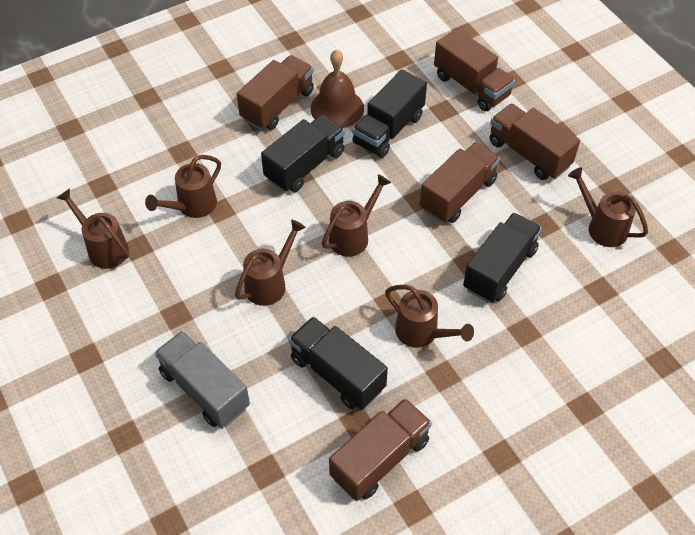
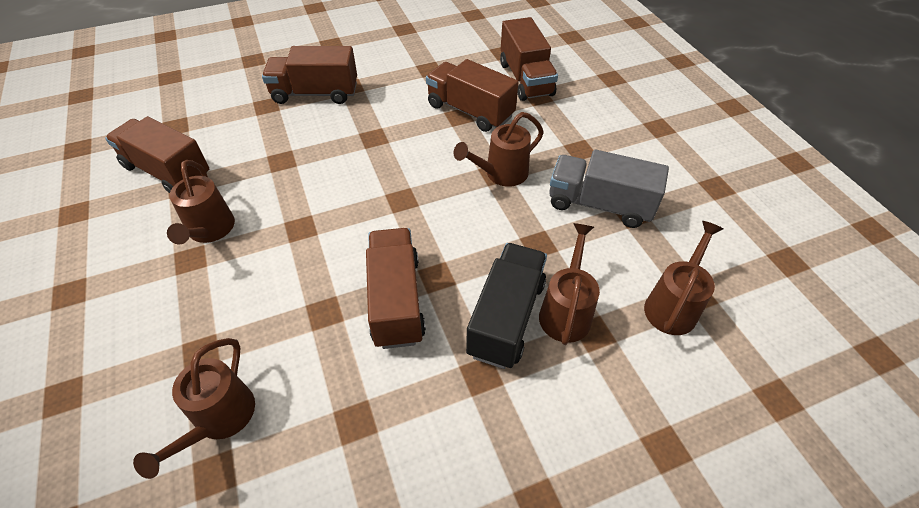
black truck: 4 -> 1
brown bell: 1 -> 0
brown watering can: 6 -> 5

